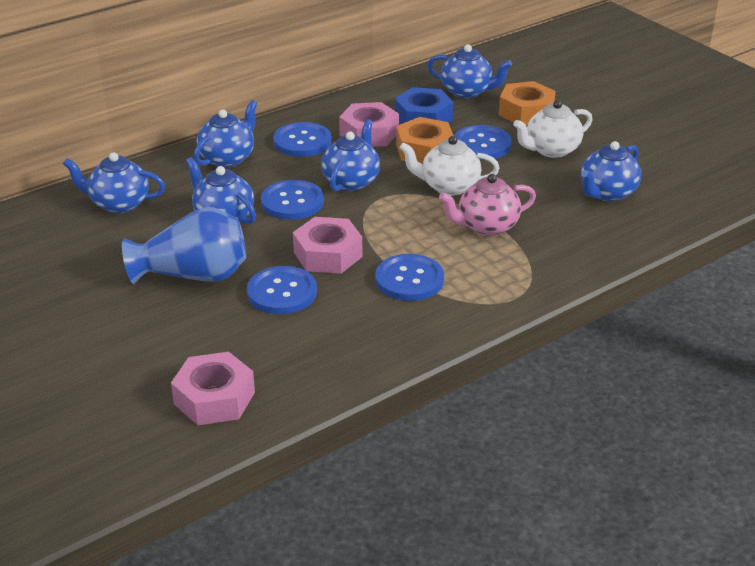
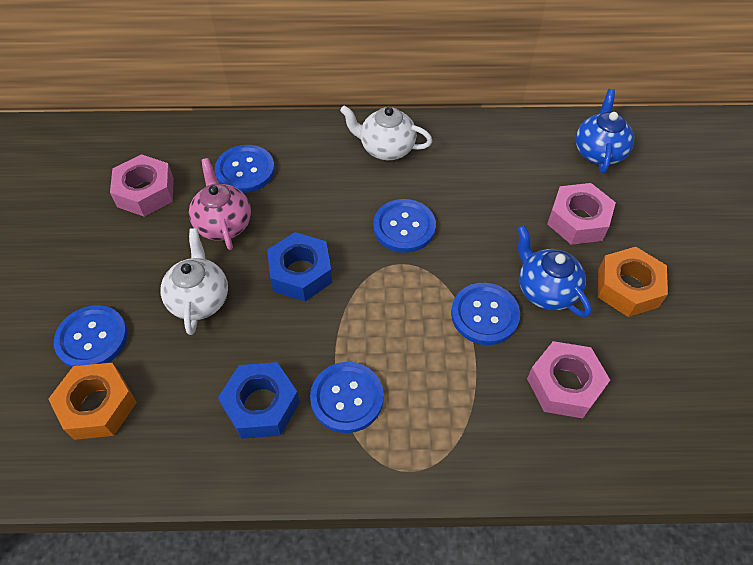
blue nut: 1 -> 2
blue teapot: 6 -> 2
blue vase: 1 -> 0

